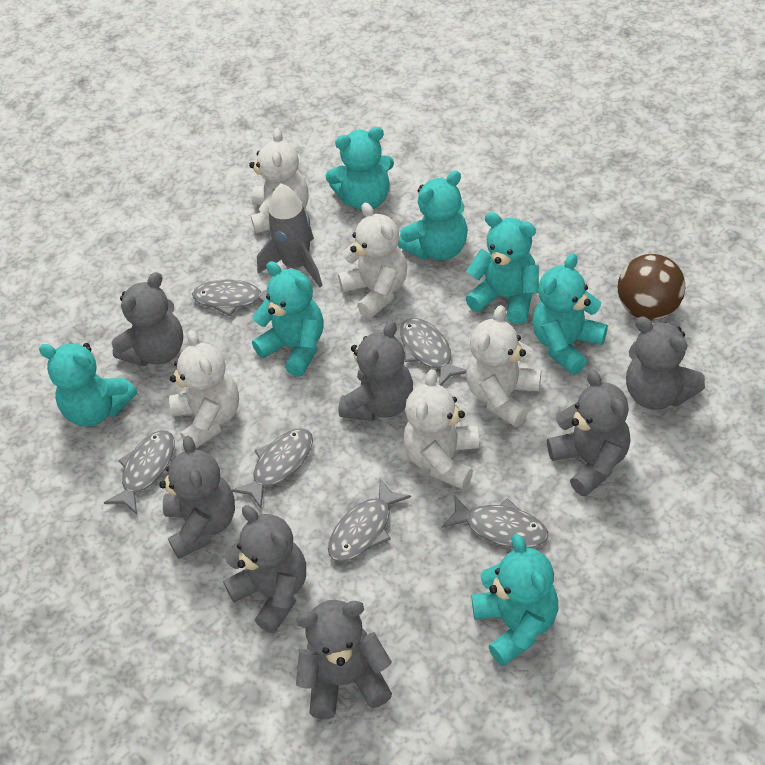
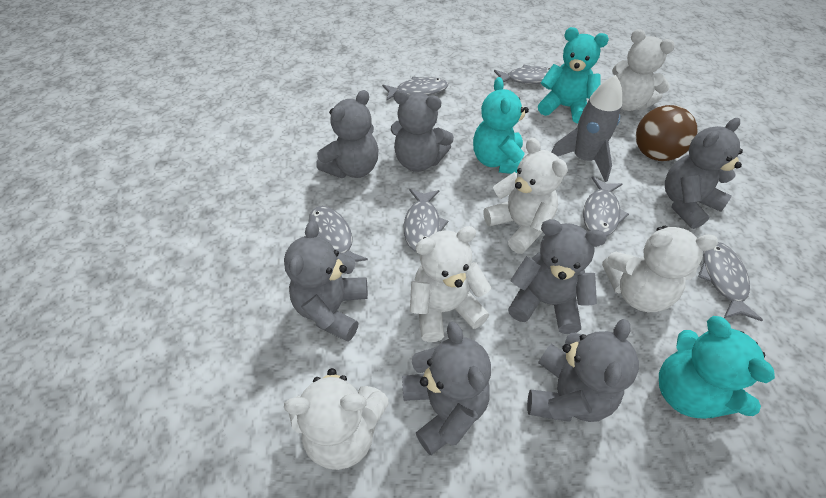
turquoise teddy bear: 7 -> 3

